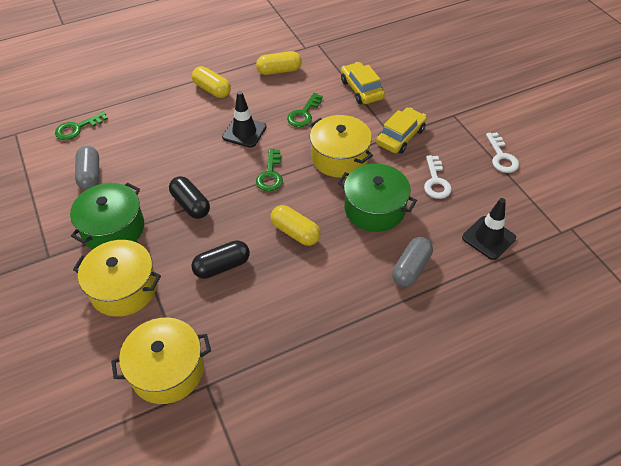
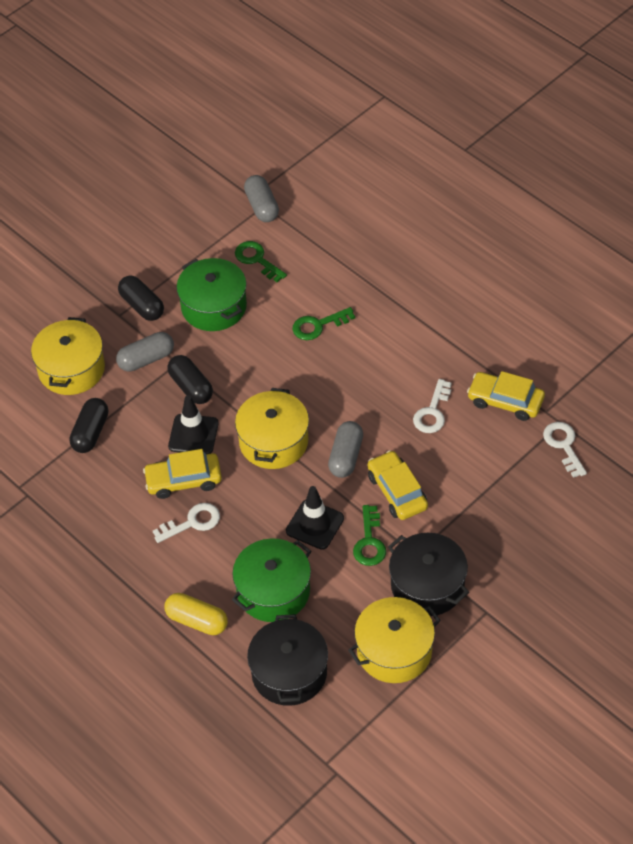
black capsule: 2 -> 3
black pot: 0 -> 2
grey capsule: 2 -> 3
white key: 2 -> 3
yellow capsule: 3 -> 1
yellow car: 2 -> 3

